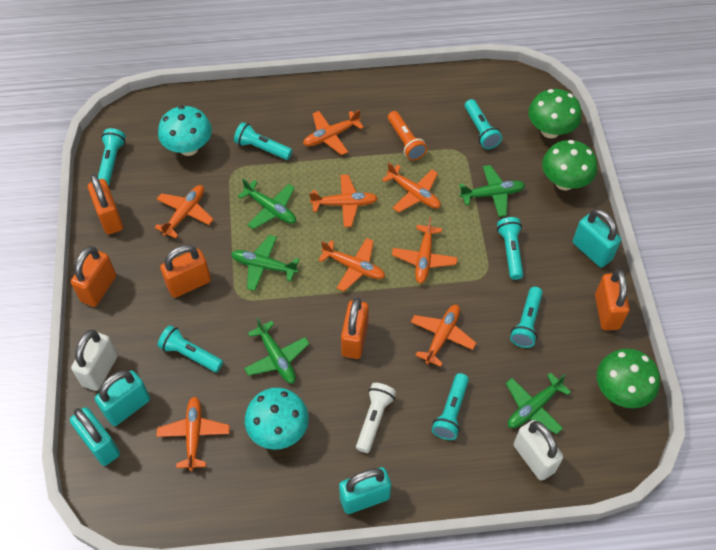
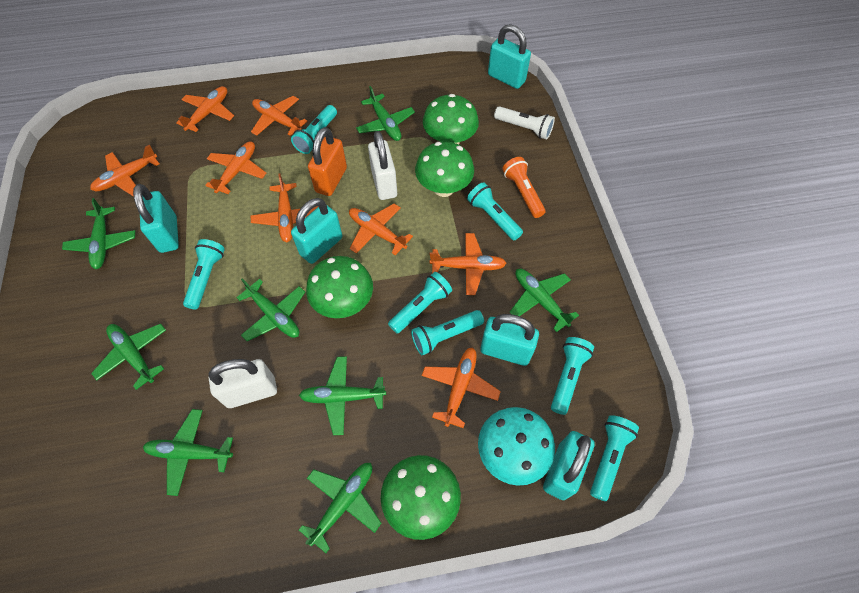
green mushroom: 3 -> 4
green plane: 5 -> 8
orange padlock: 5 -> 1
turquoise mushroom: 2 -> 1
turquoise padlock: 4 -> 5

